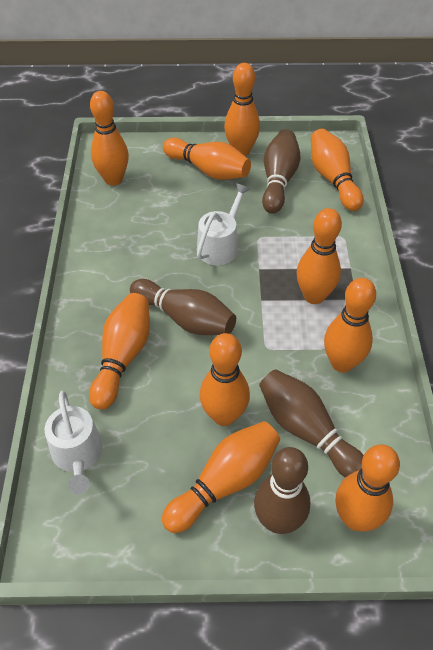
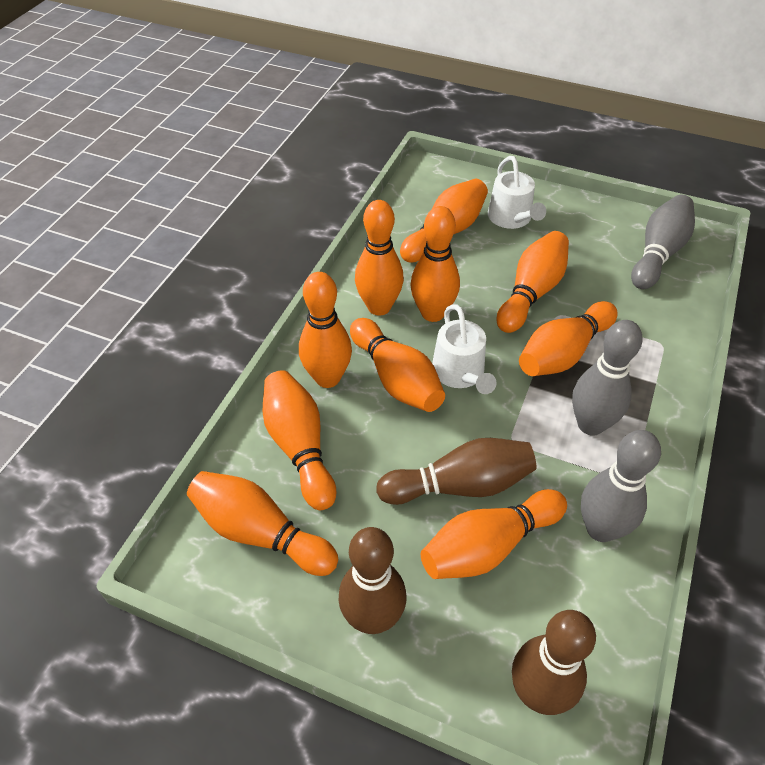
brown bowling pin: 4 -> 3
grey bowling pin: 0 -> 3

